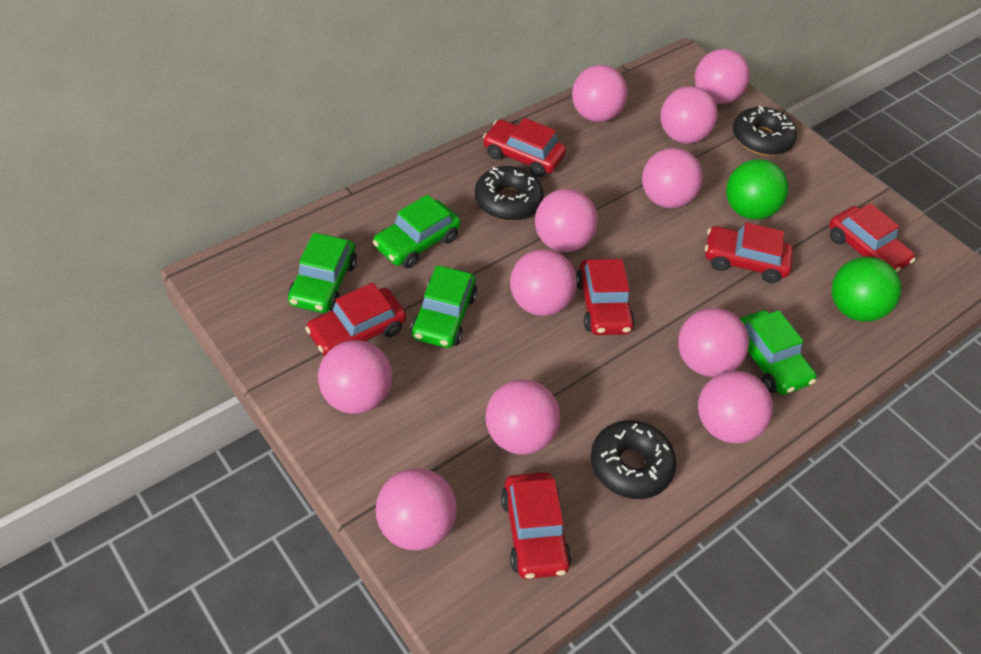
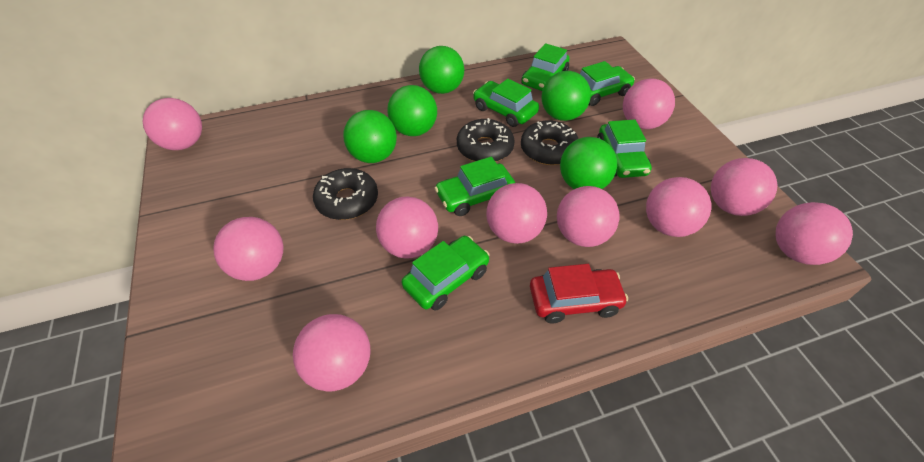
green ball: 2 -> 5
green car: 4 -> 6
pink ball: 11 -> 10
red car: 6 -> 1

